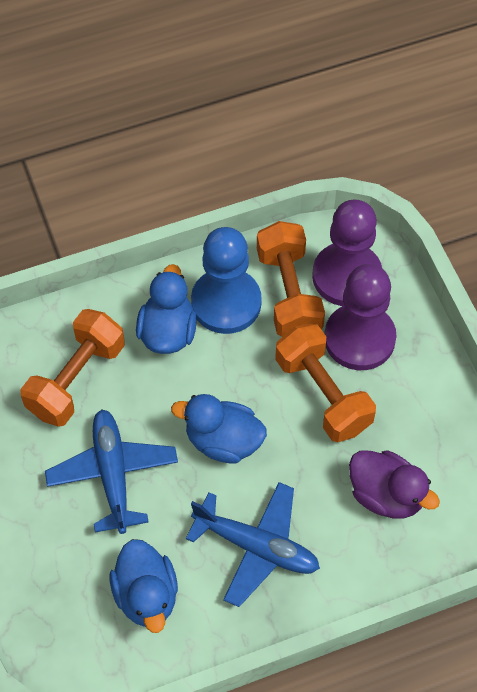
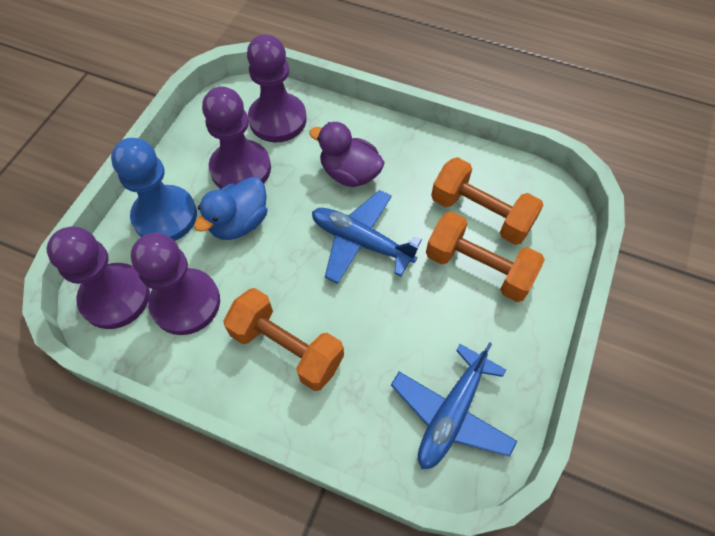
blue duck: 3 -> 1
purple pawn: 2 -> 4

